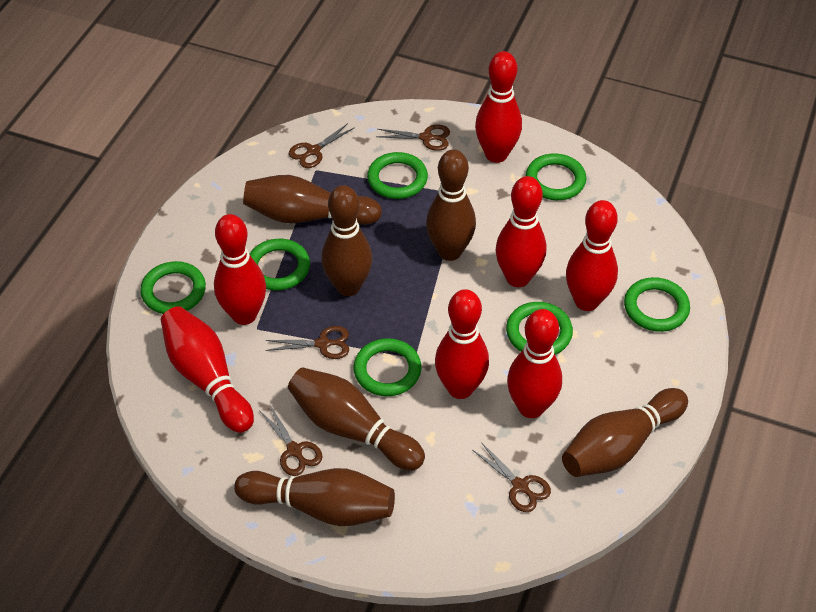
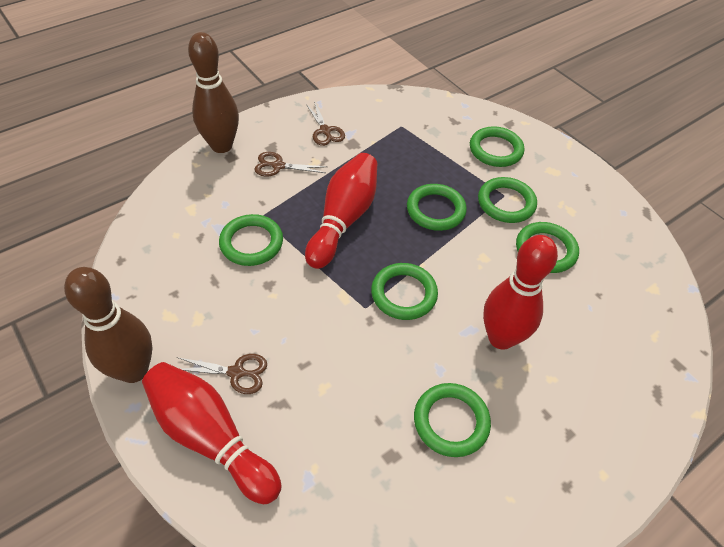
brown bowling pin: 6 -> 2
brown scissors: 5 -> 3
red bowling pin: 7 -> 3

